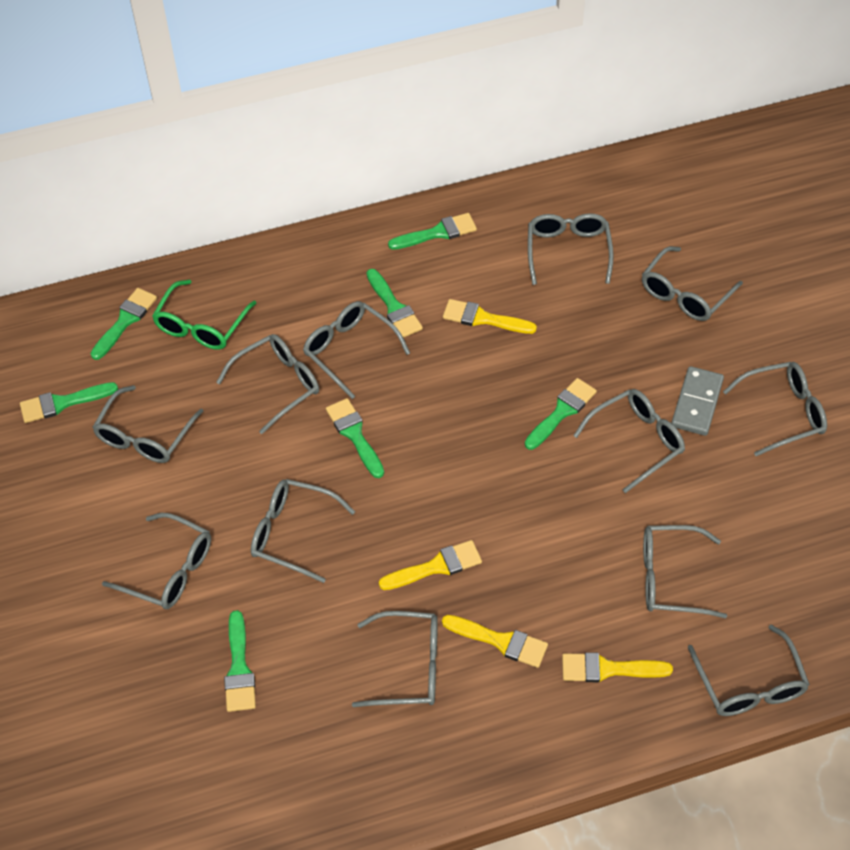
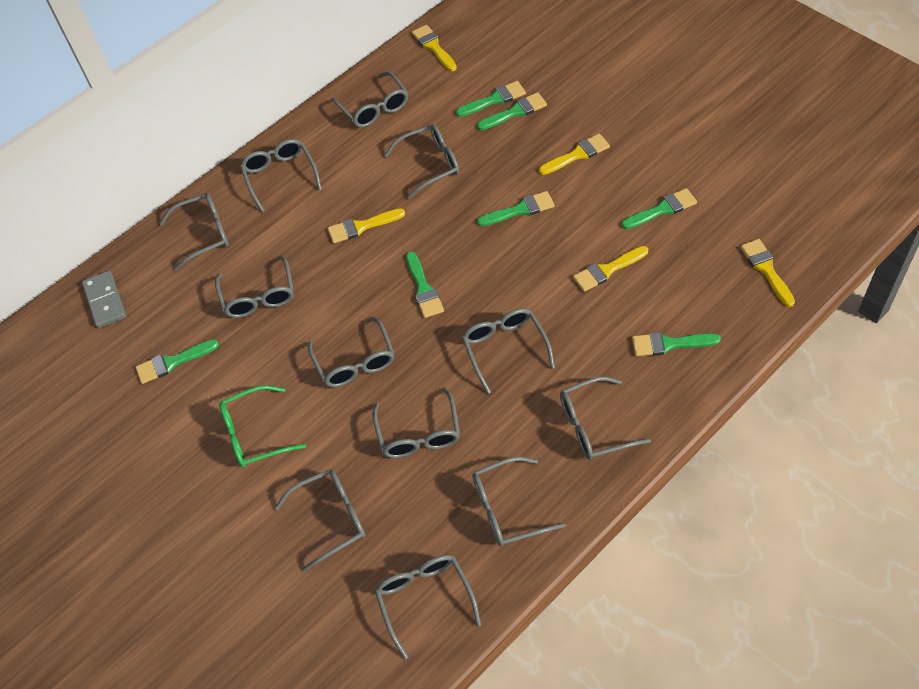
yellow brush: 4 -> 5

